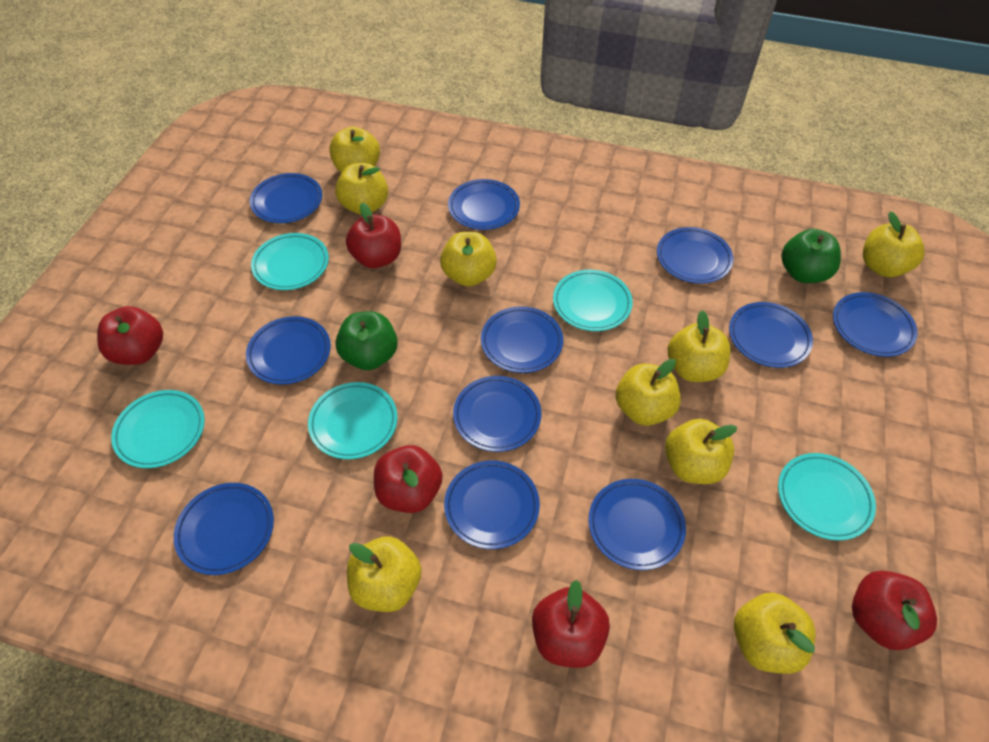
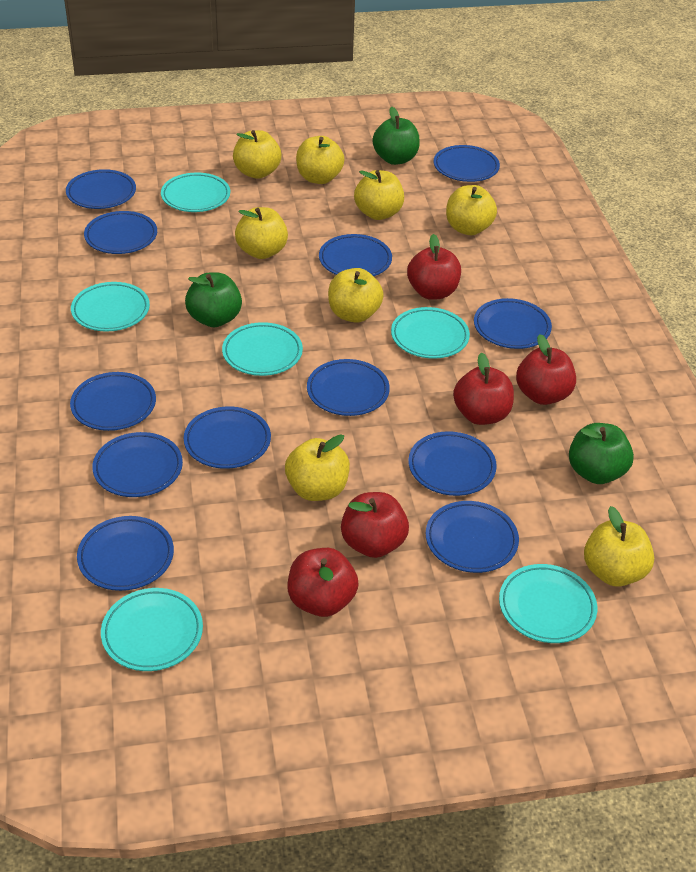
blue plate: 11 -> 12
green apple: 2 -> 3
turquoise plate: 5 -> 6
yellow apple: 9 -> 8

